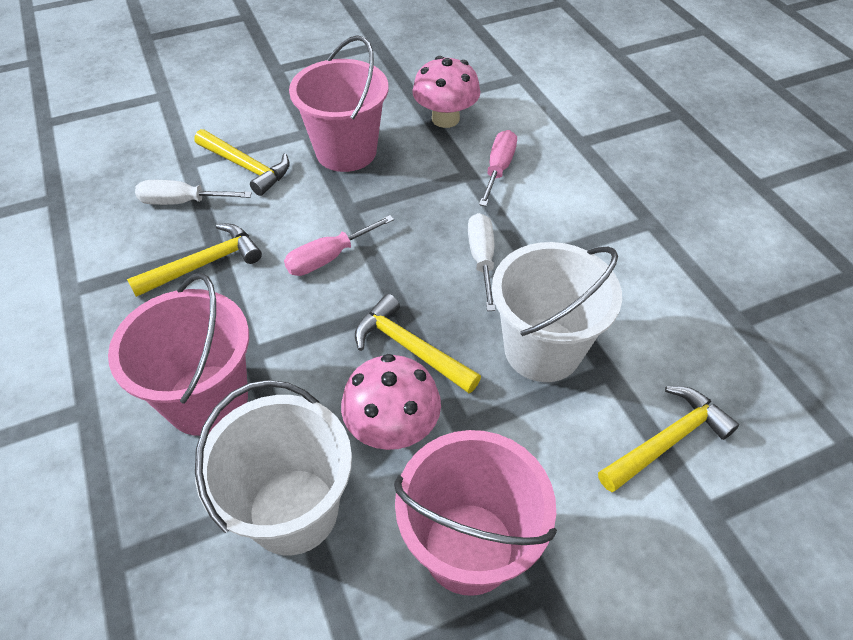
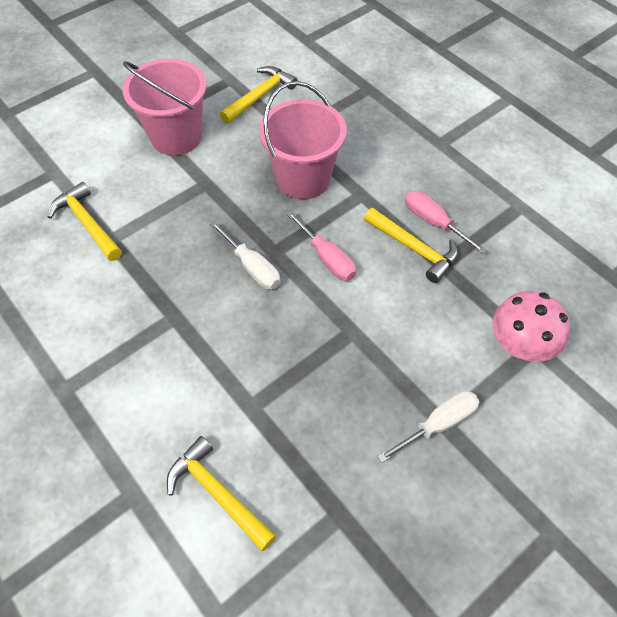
pink bucket: 3 -> 2
pink mushroom: 2 -> 1
white bucket: 2 -> 0

